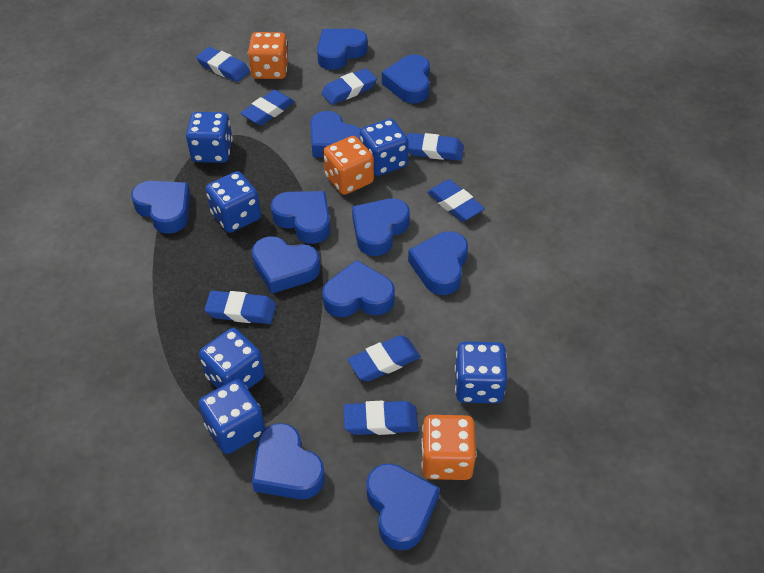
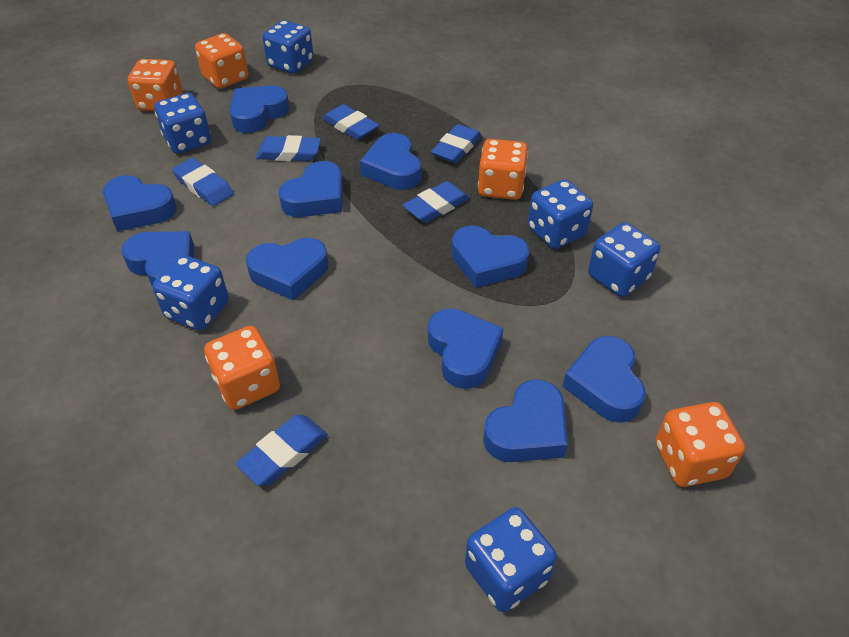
blue eraser: 8 -> 6
blue heart: 11 -> 10
orange dice: 3 -> 5

